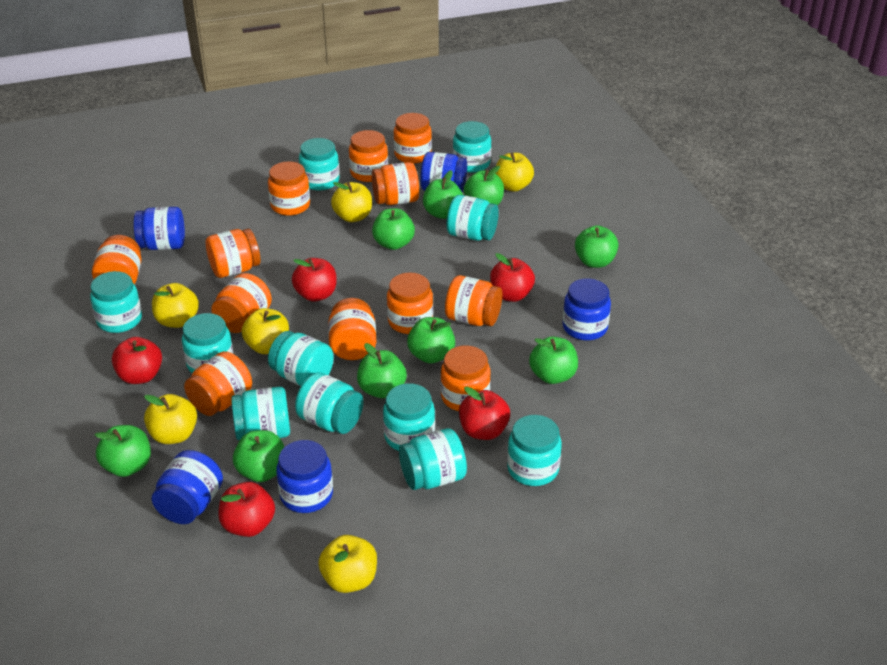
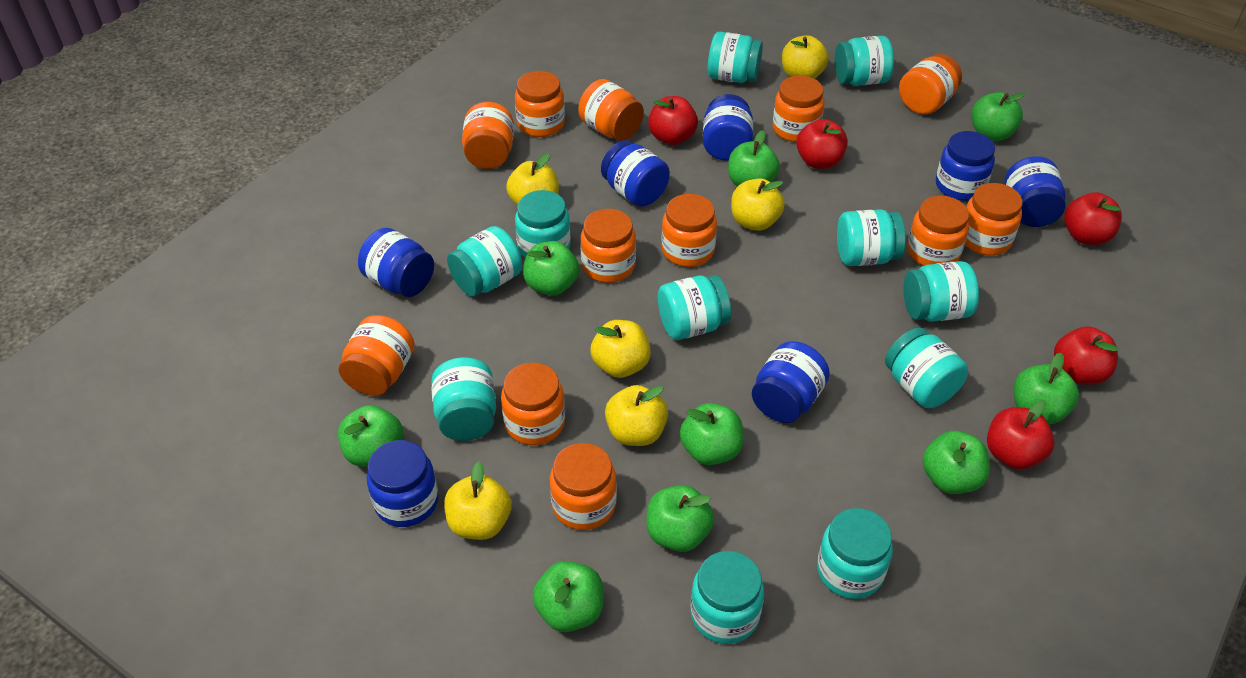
blue jar: 5 -> 7

